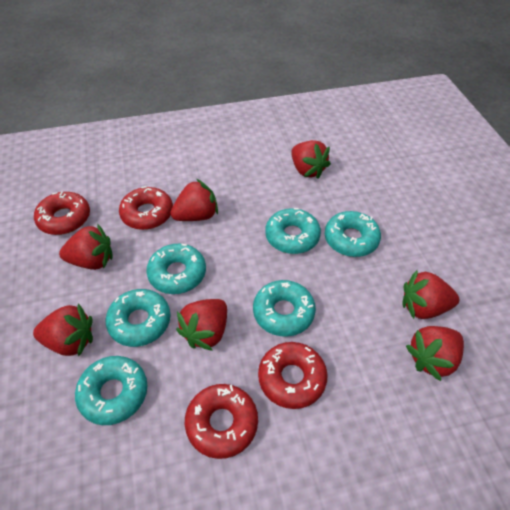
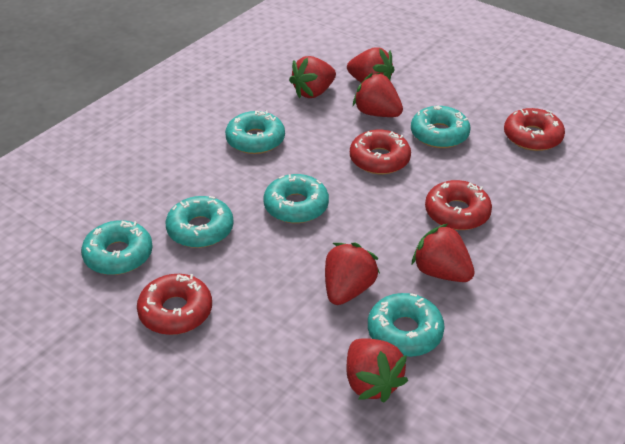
red strawberry: 7 -> 6

